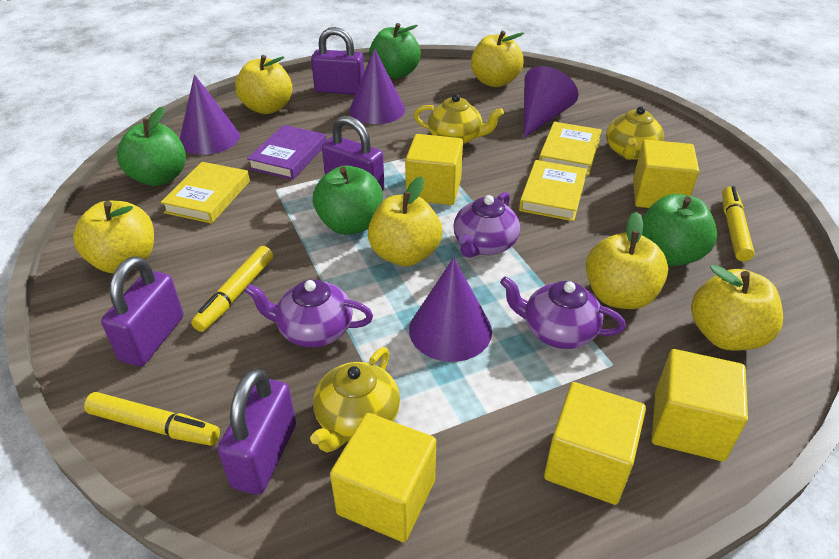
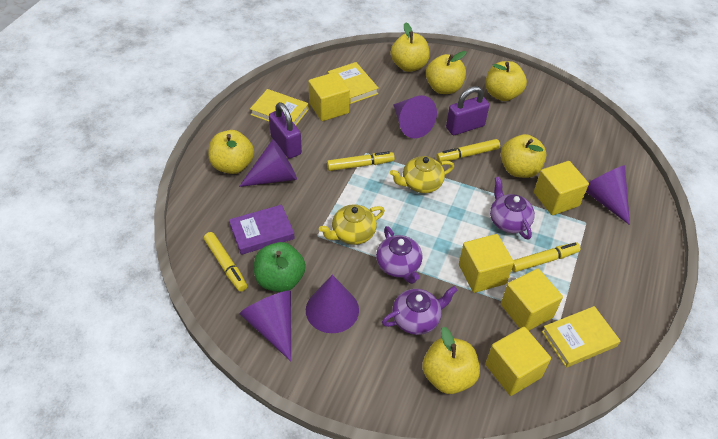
green apple: 4 -> 1
purple cone: 4 -> 5
purple padlock: 4 -> 2
yellow marker: 3 -> 4
yellow teapot: 3 -> 2

